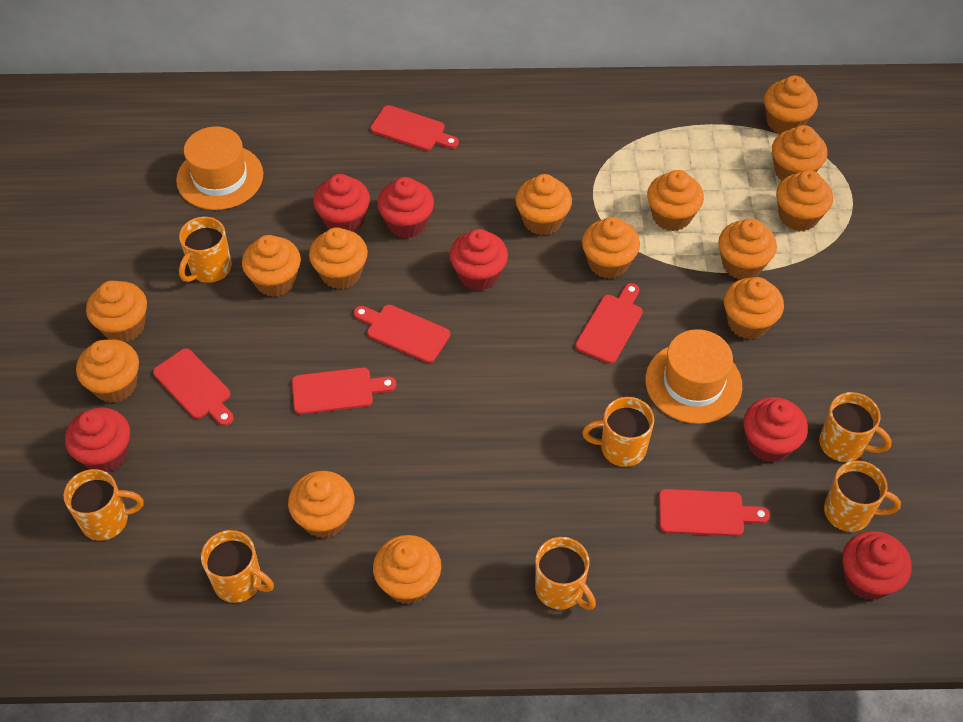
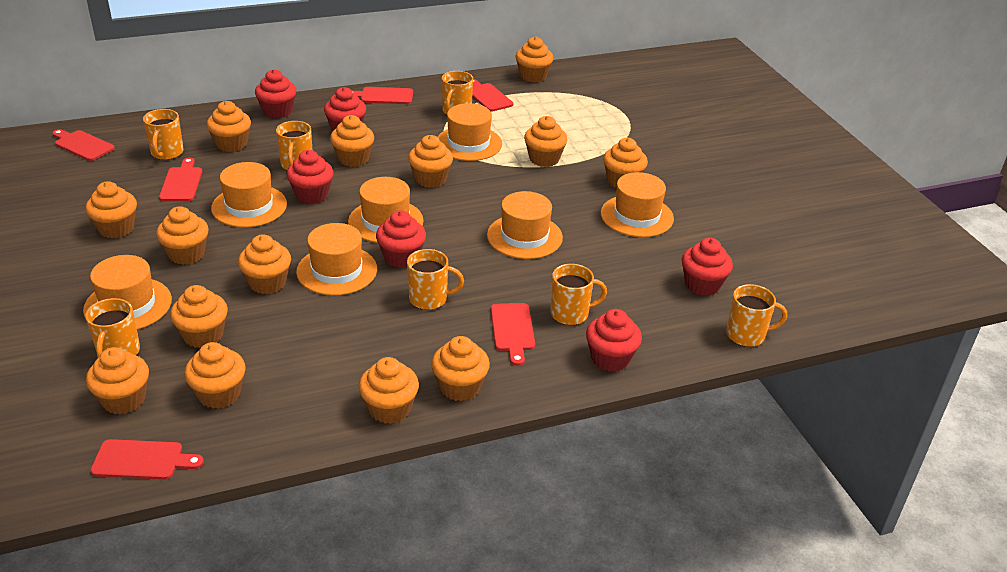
orange hat: 2 -> 7

